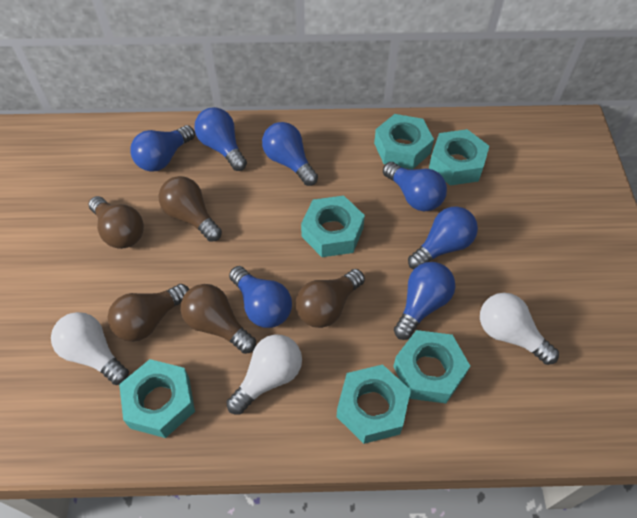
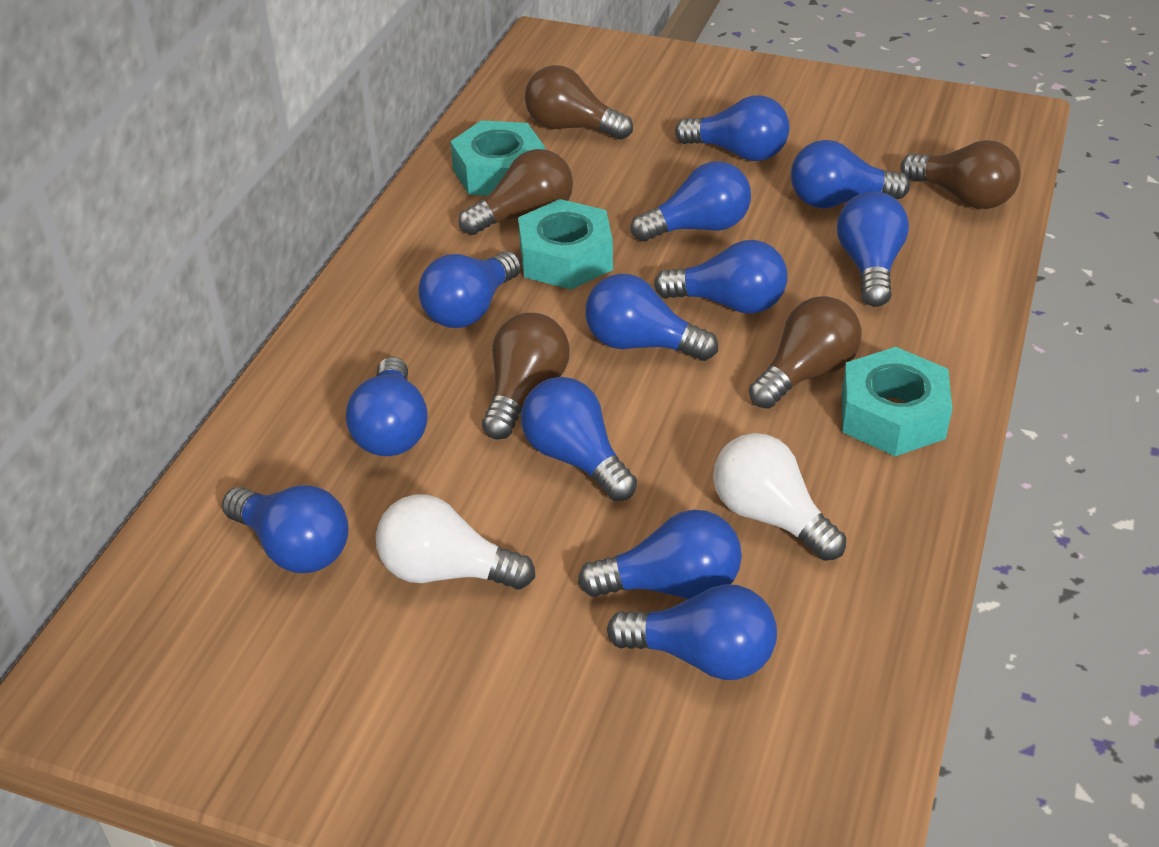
blue light bulb: 7 -> 12
turquoise nut: 6 -> 3
white light bulb: 3 -> 2

